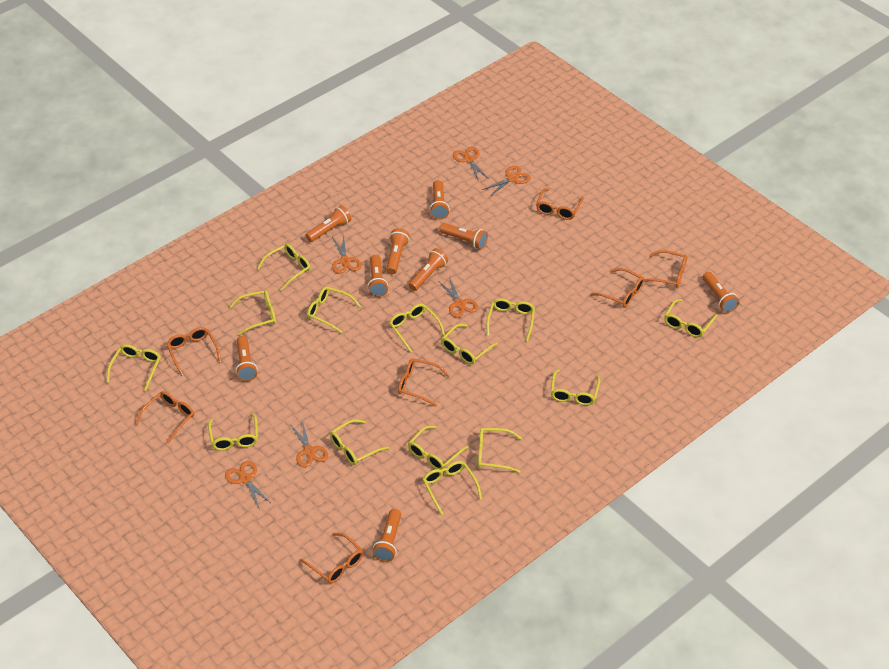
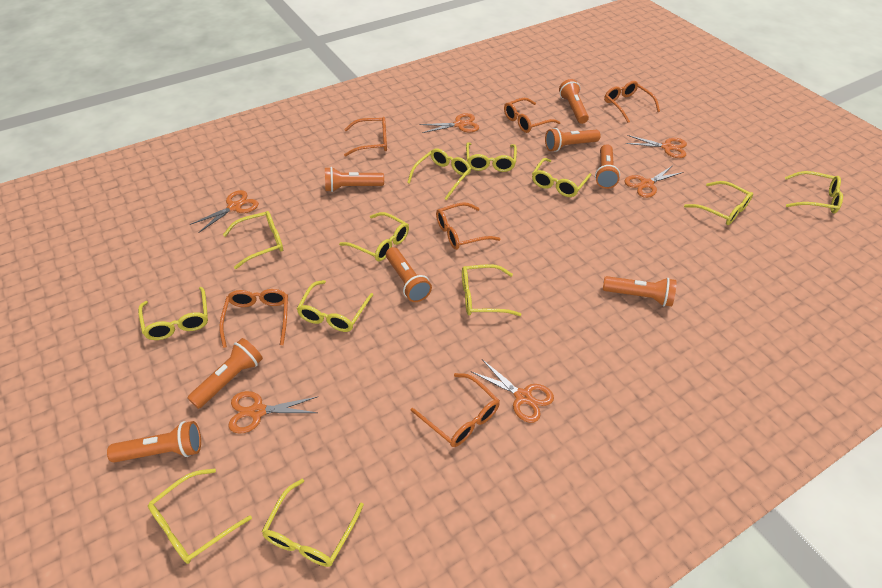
orange flashlight: 9 -> 8
orange glasses: 7 -> 6
yellow glasses: 14 -> 12

